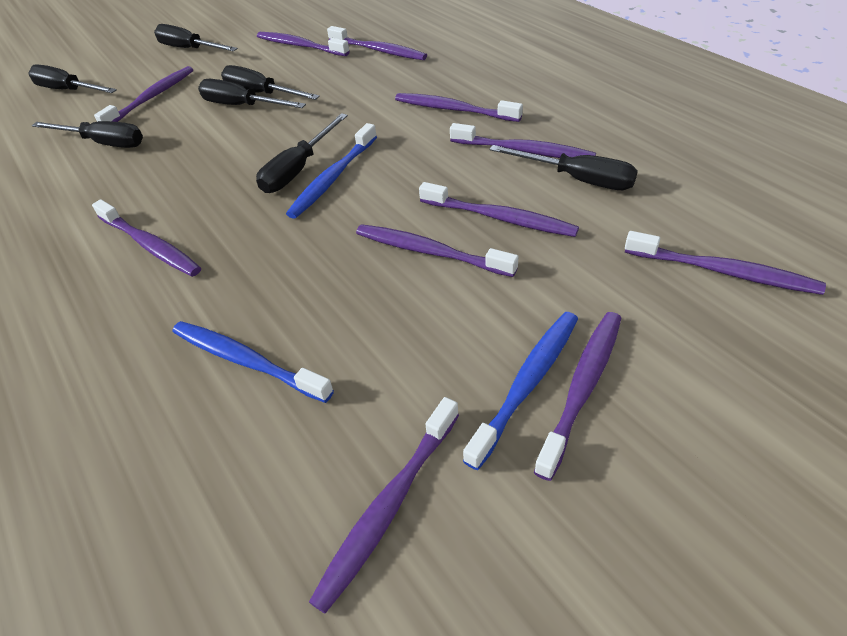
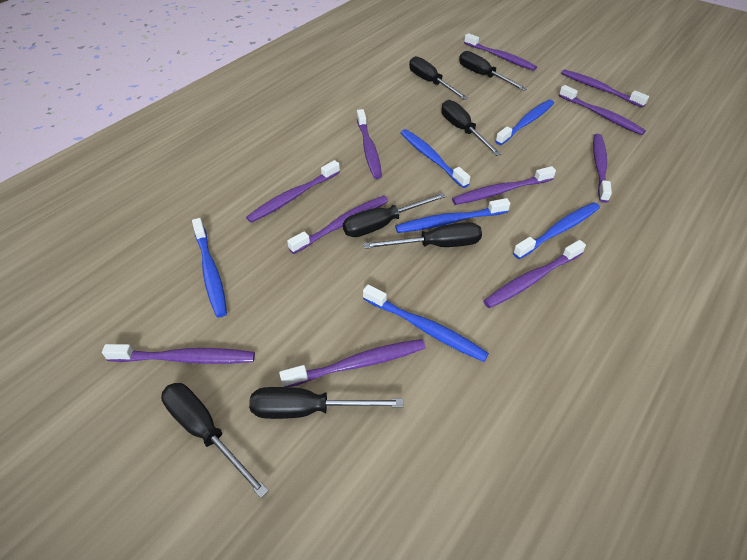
blue toothbrush: 3 -> 6

